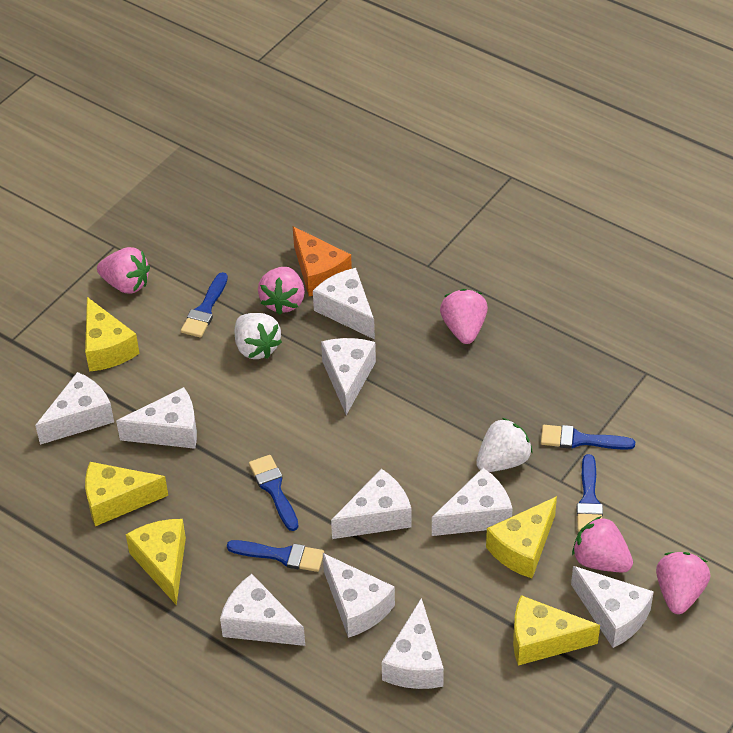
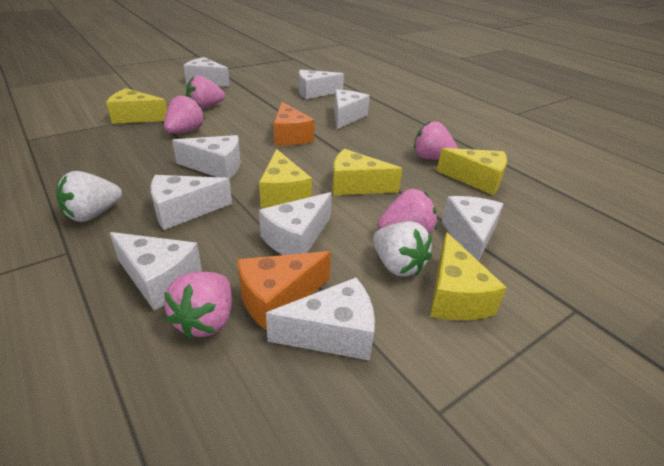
blue brush: 5 -> 0
orange cheese: 1 -> 2
white cheese: 10 -> 9

